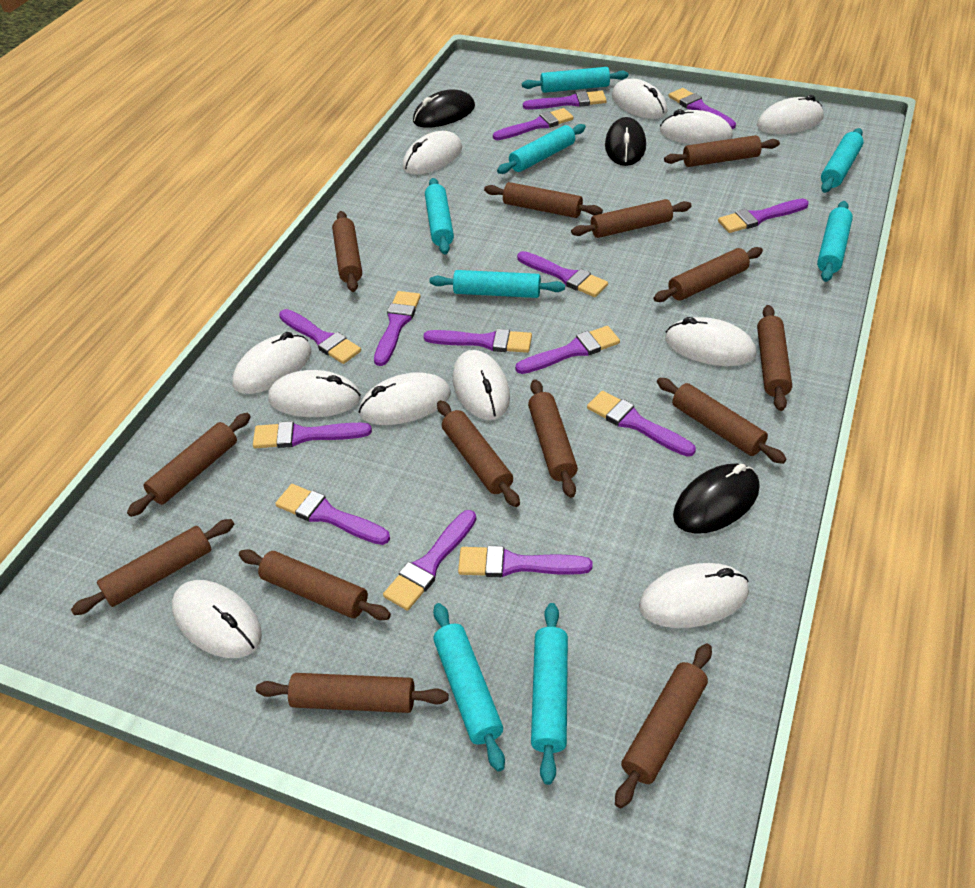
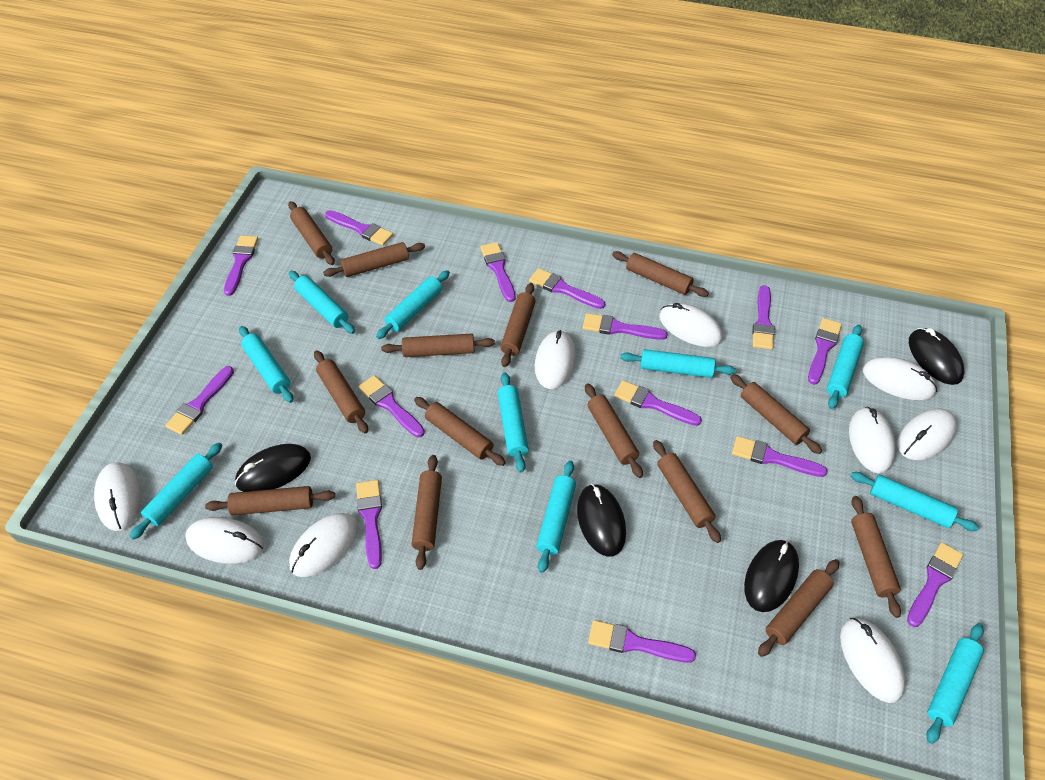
black mouse: 3 -> 4
turquoise rolling pin: 8 -> 10
white mouse: 11 -> 9

